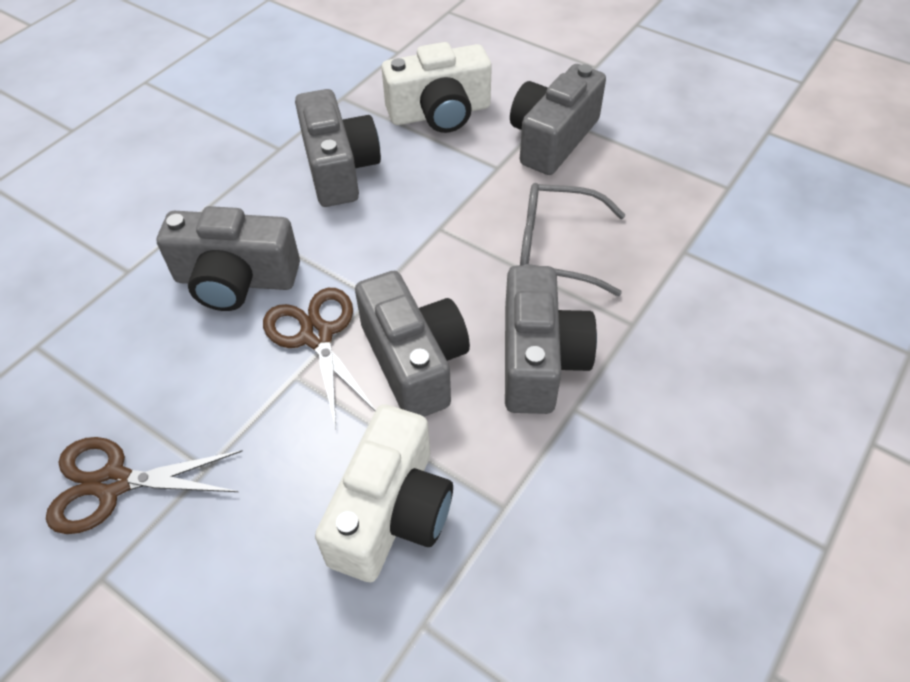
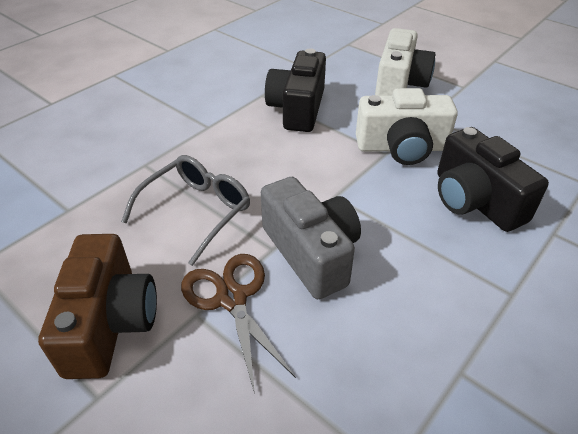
black camera: 0 -> 2
brown camera: 0 -> 1
brown scissors: 2 -> 1
grey camera: 5 -> 1

